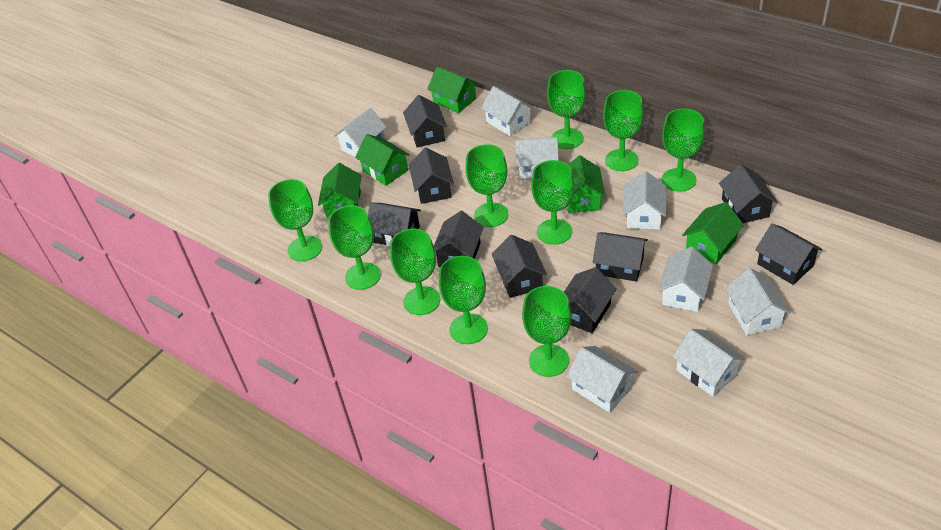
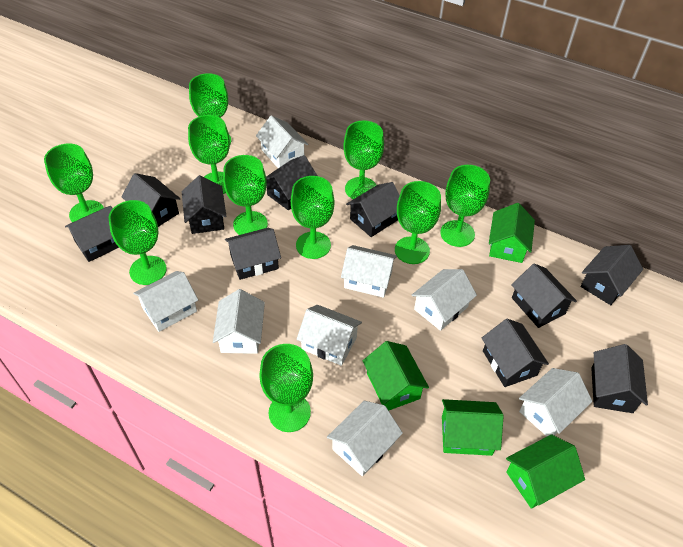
black house: 9 -> 10
green house: 5 -> 4

